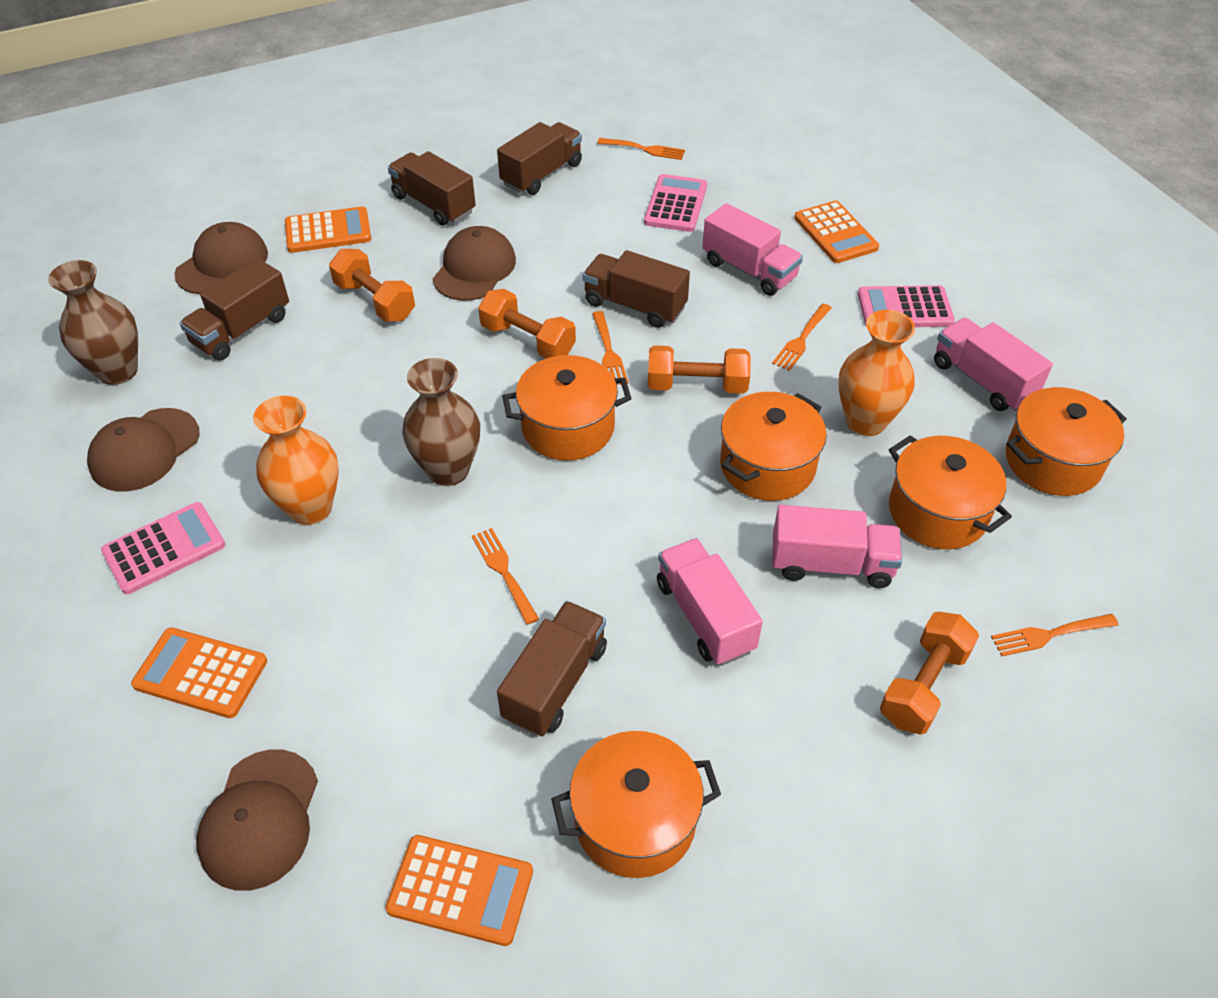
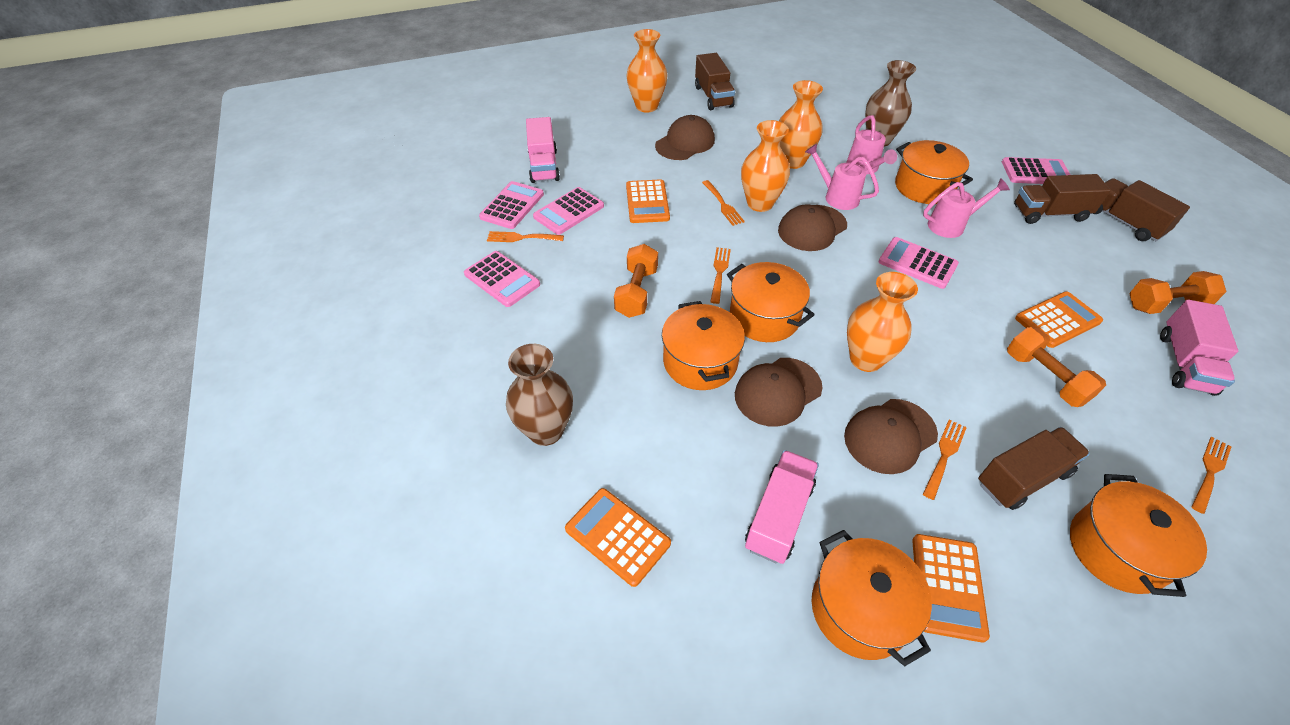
brown truck: 5 -> 4
orange dumbbell: 4 -> 3
orange vase: 2 -> 4
pink calculator: 3 -> 5
pink truck: 4 -> 3
pink watering can: 0 -> 3

